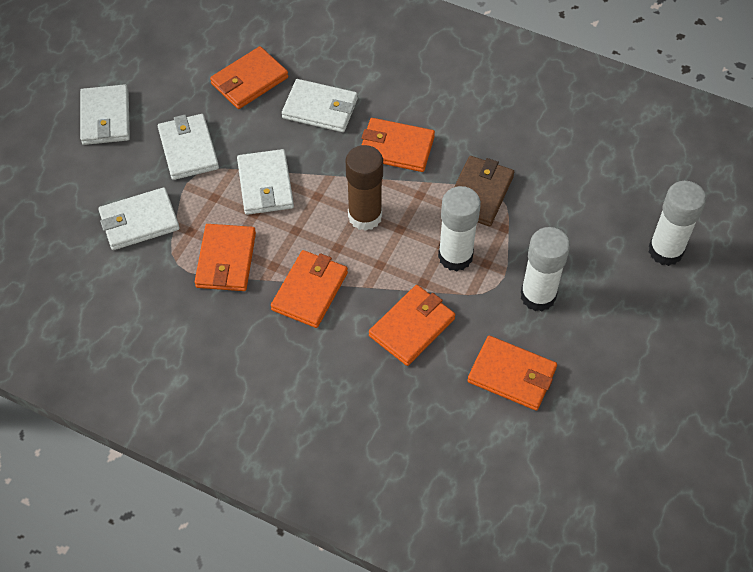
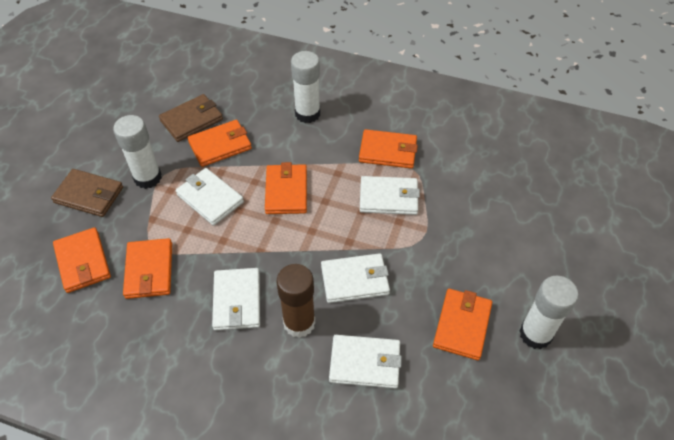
brown wallet: 1 -> 2

